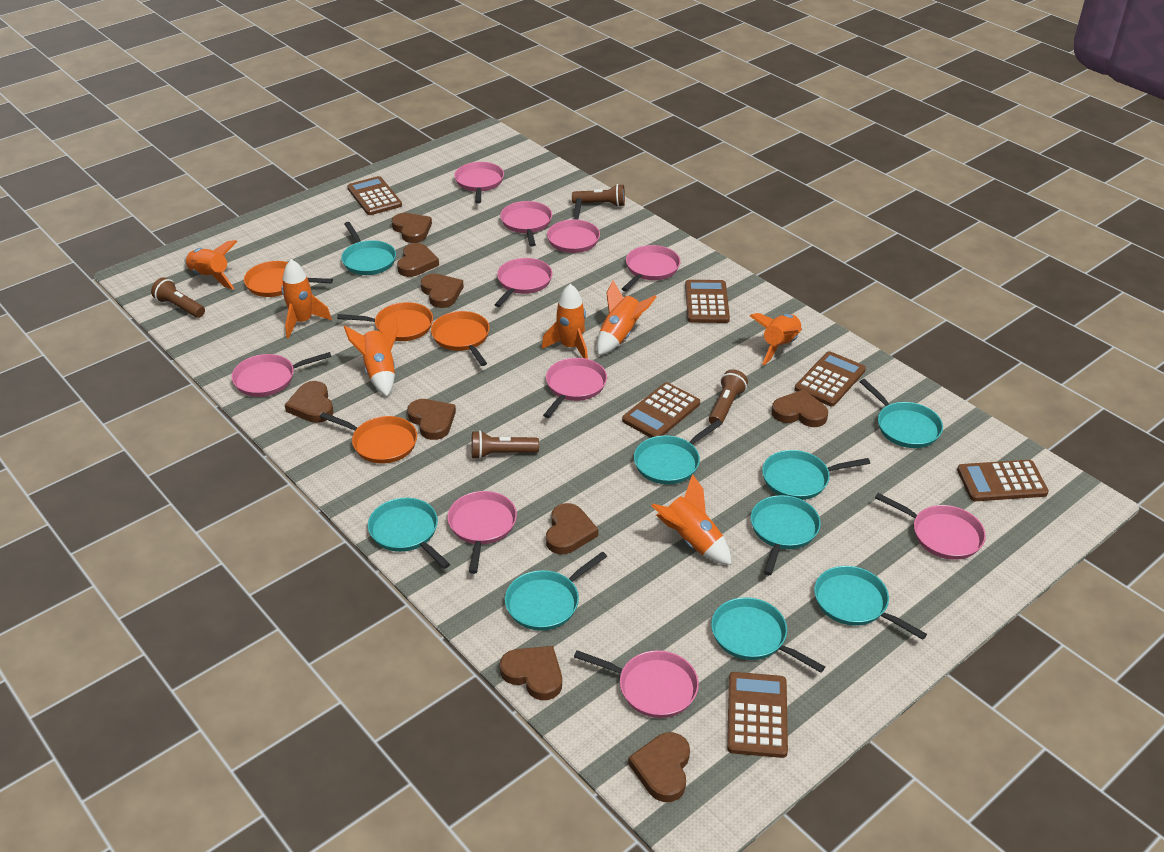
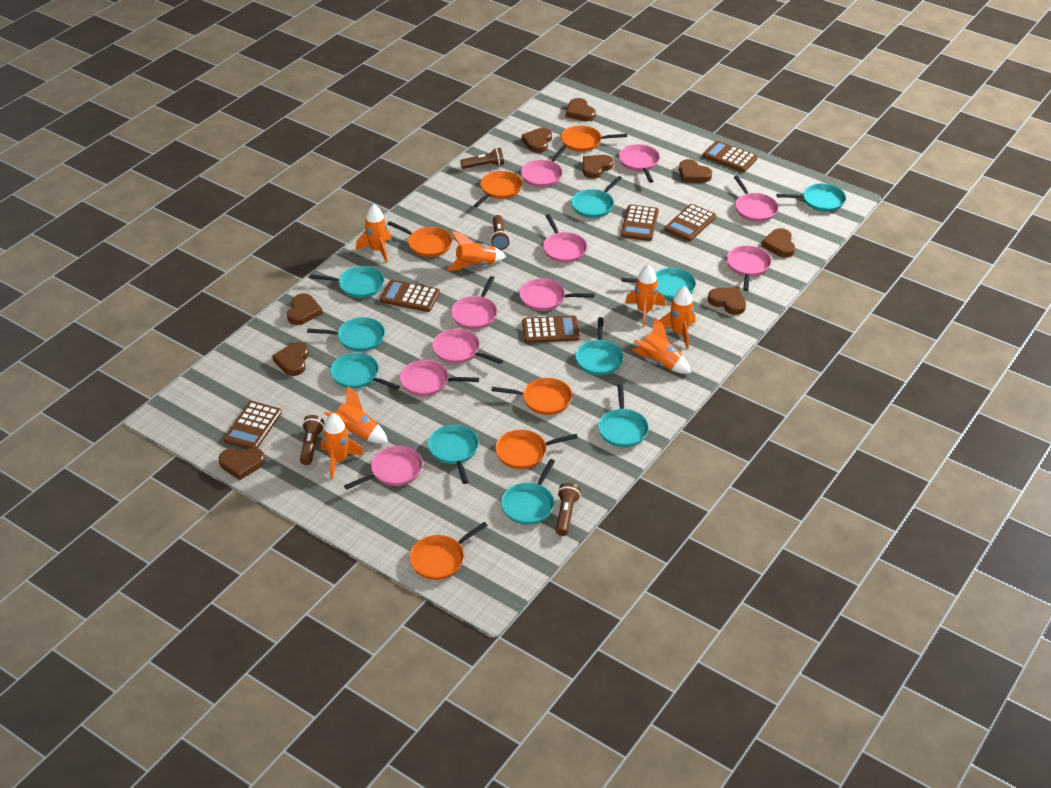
orange pan: 4 -> 6
turquoise pan: 9 -> 10

